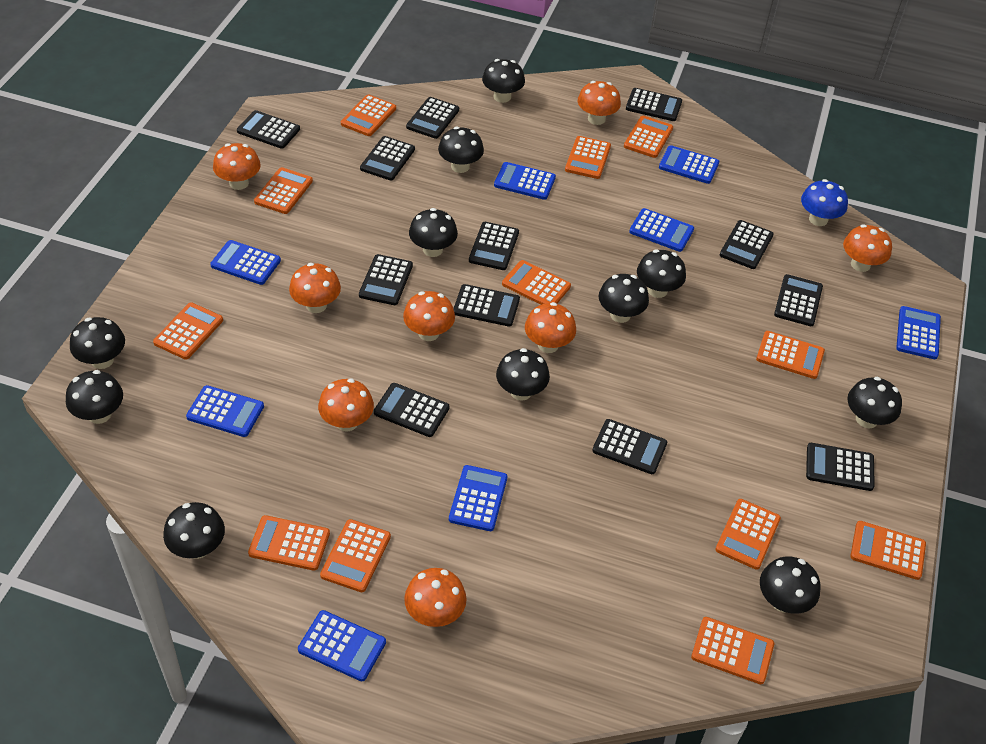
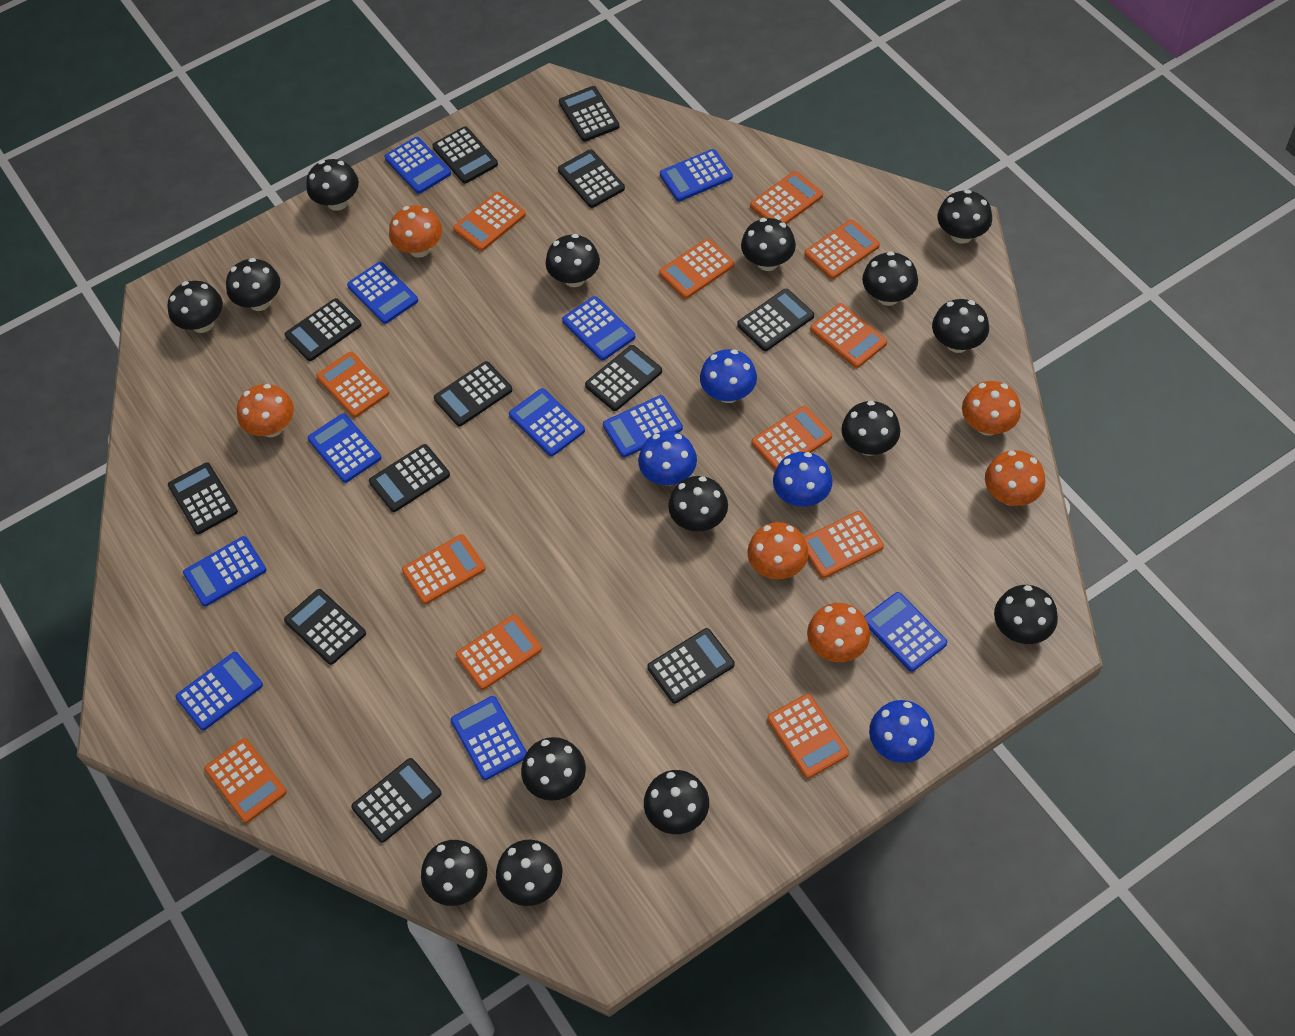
black mushroom: 11 -> 15
blue calculator: 8 -> 11
blue mushroom: 1 -> 4
orange mushroom: 8 -> 6

